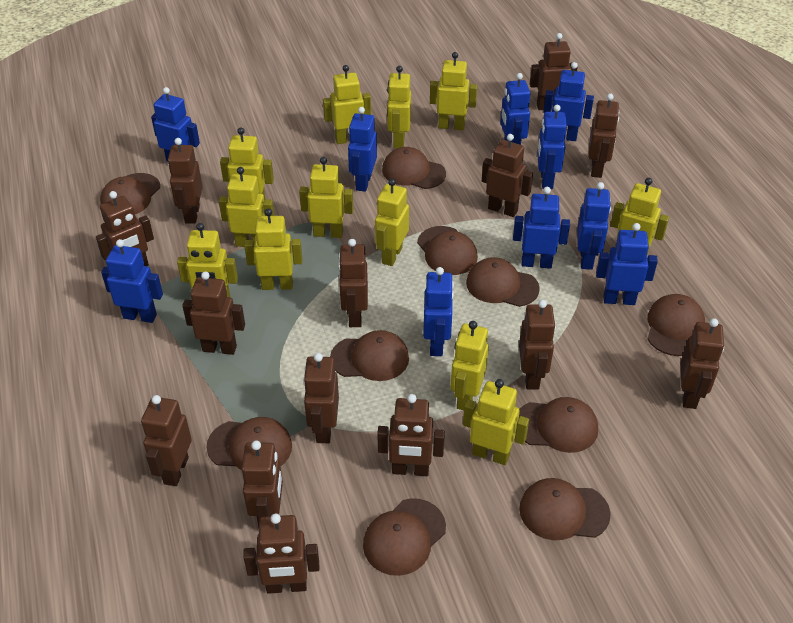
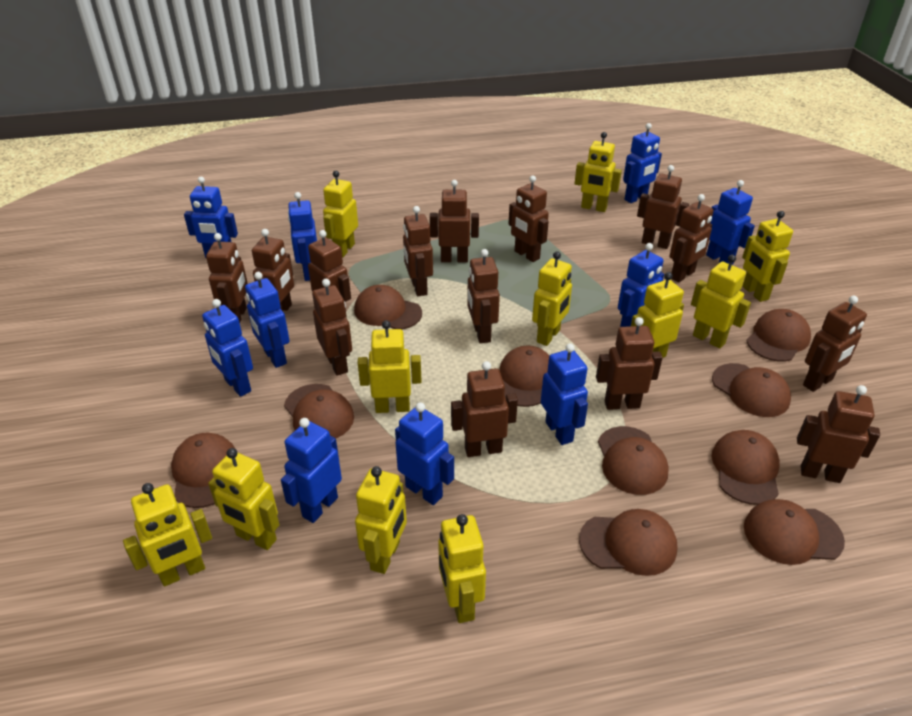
yellow robot: 12 -> 11

